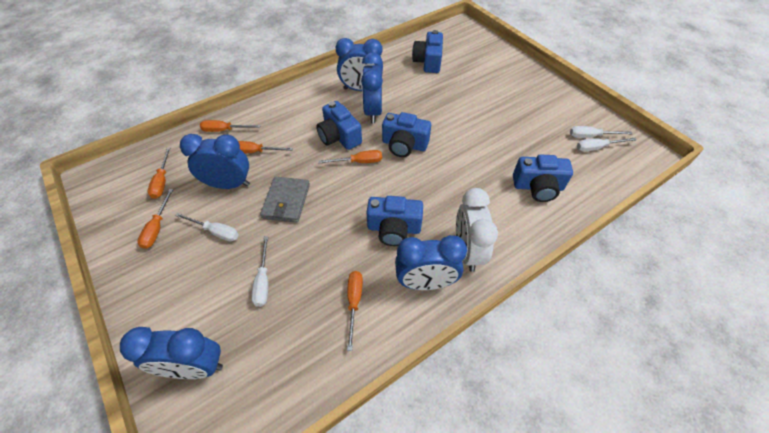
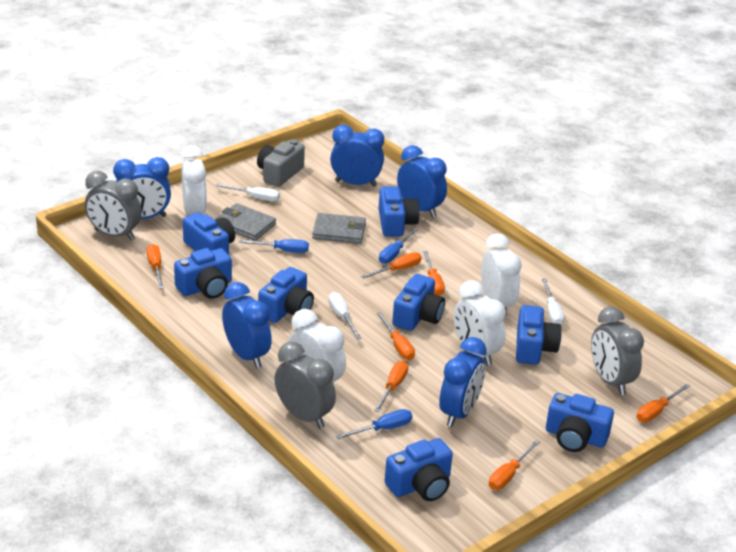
blue camera: 5 -> 8
blue screwdriver: 0 -> 3
grey camera: 0 -> 1
grey clock: 0 -> 3
grey wallet: 1 -> 2
orange screwdriver: 6 -> 7
white clock: 1 -> 4
white screwdriver: 4 -> 3

